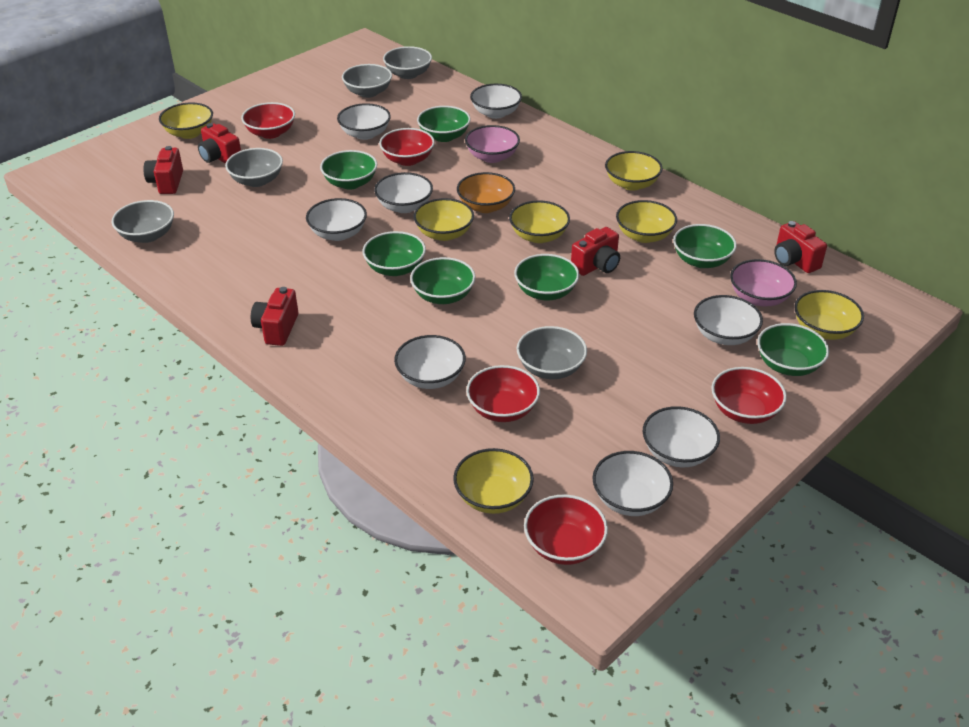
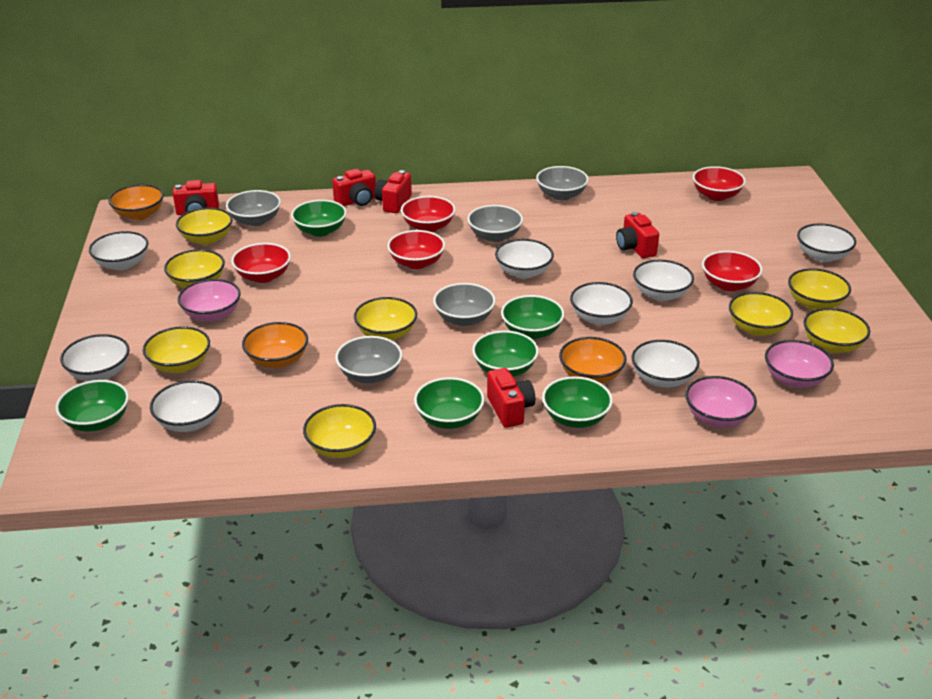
green bowl: 7 -> 6
orange bowl: 1 -> 3
pink bowl: 2 -> 3
yellow bowl: 7 -> 8

